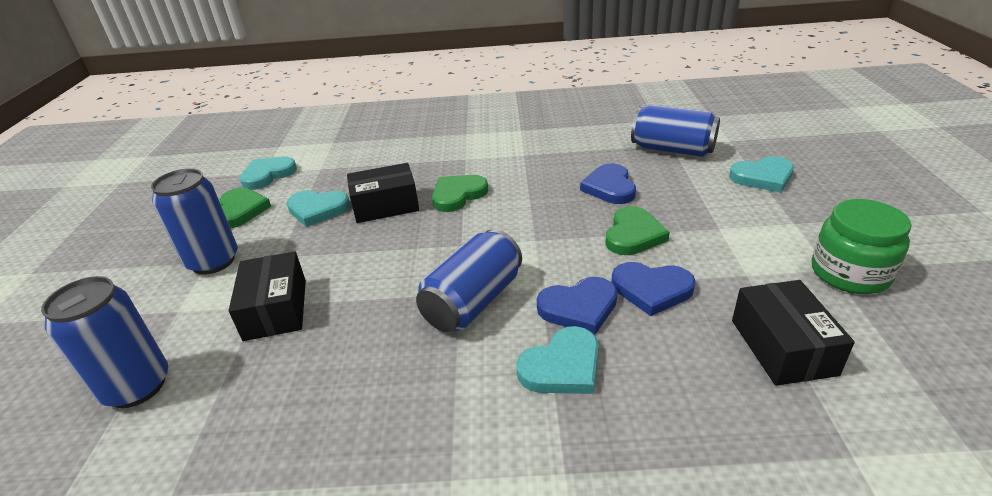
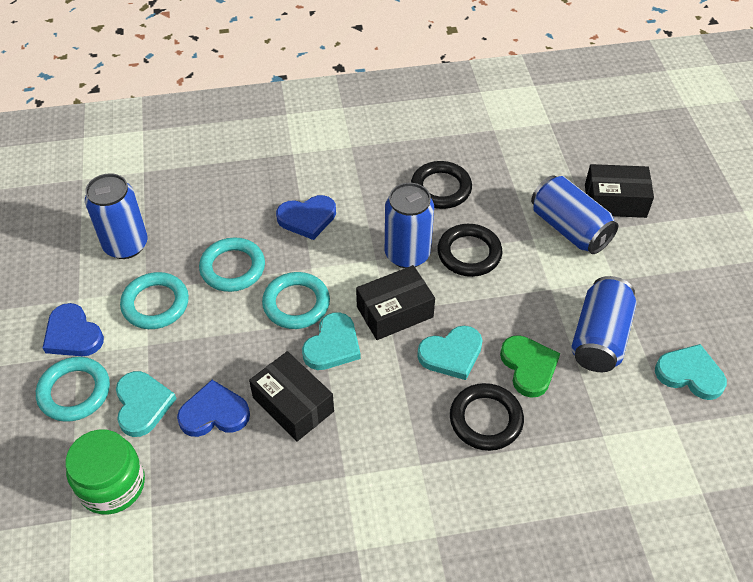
black ring: 0 -> 3
green heart: 3 -> 1
turquoise ring: 0 -> 4

